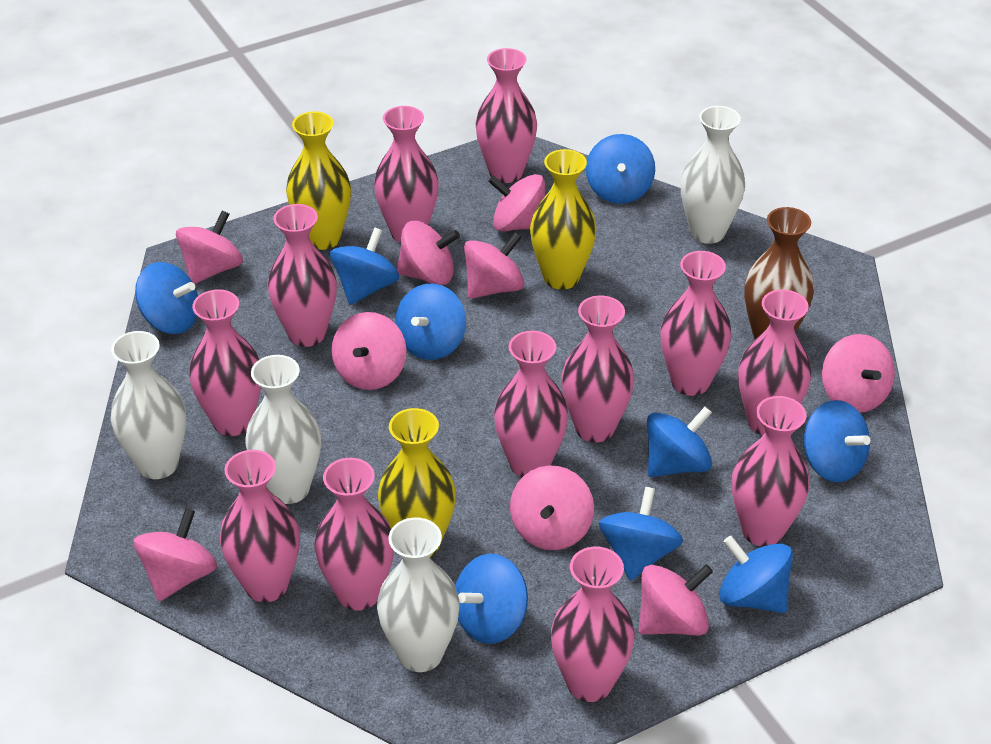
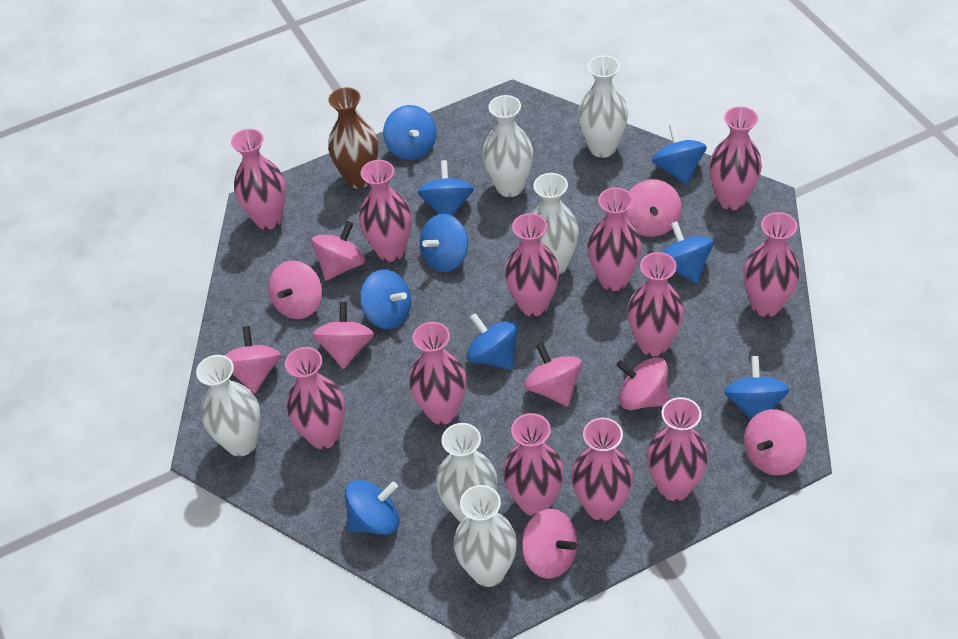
white vase: 4 -> 6
yellow vase: 3 -> 0

